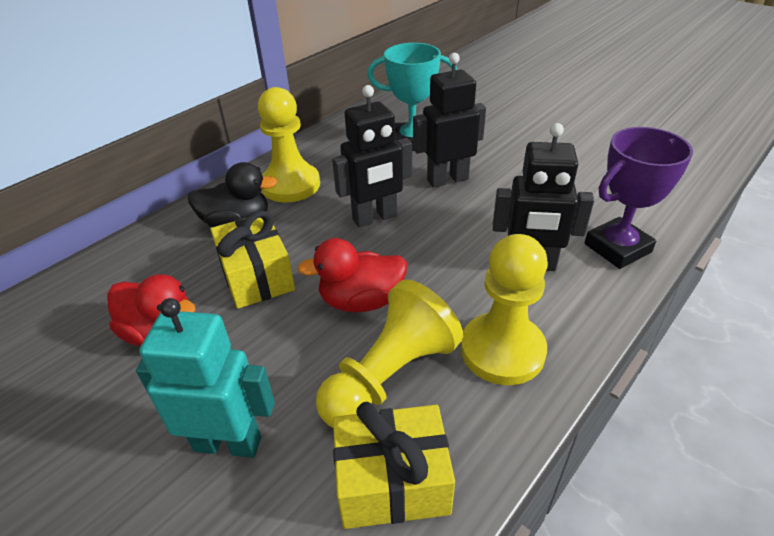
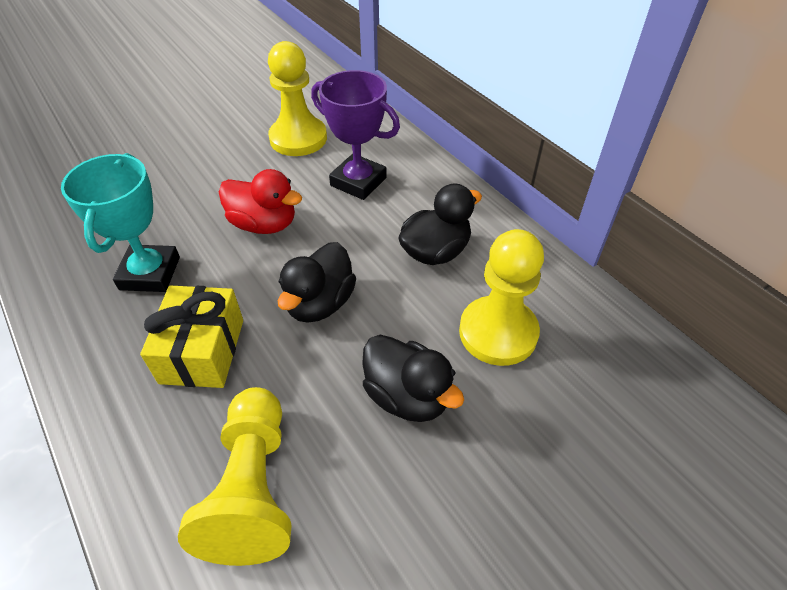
black duck: 1 -> 3
black robot: 3 -> 0
red duck: 2 -> 1
turquoise robot: 1 -> 0
yellow gift: 2 -> 1

